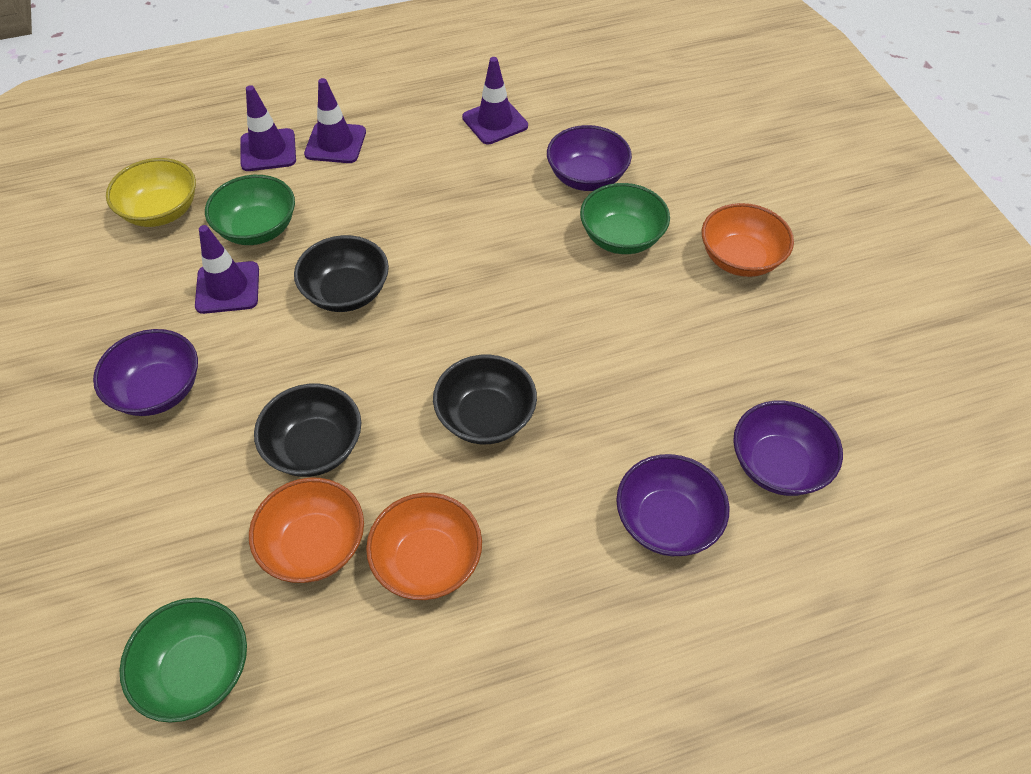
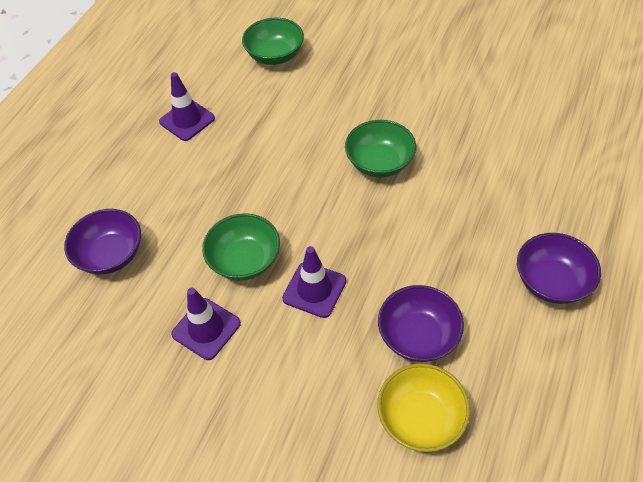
black bowl: 3 -> 0
orange bowl: 3 -> 0
purple bowl: 4 -> 3
purple traffic cone: 4 -> 3

